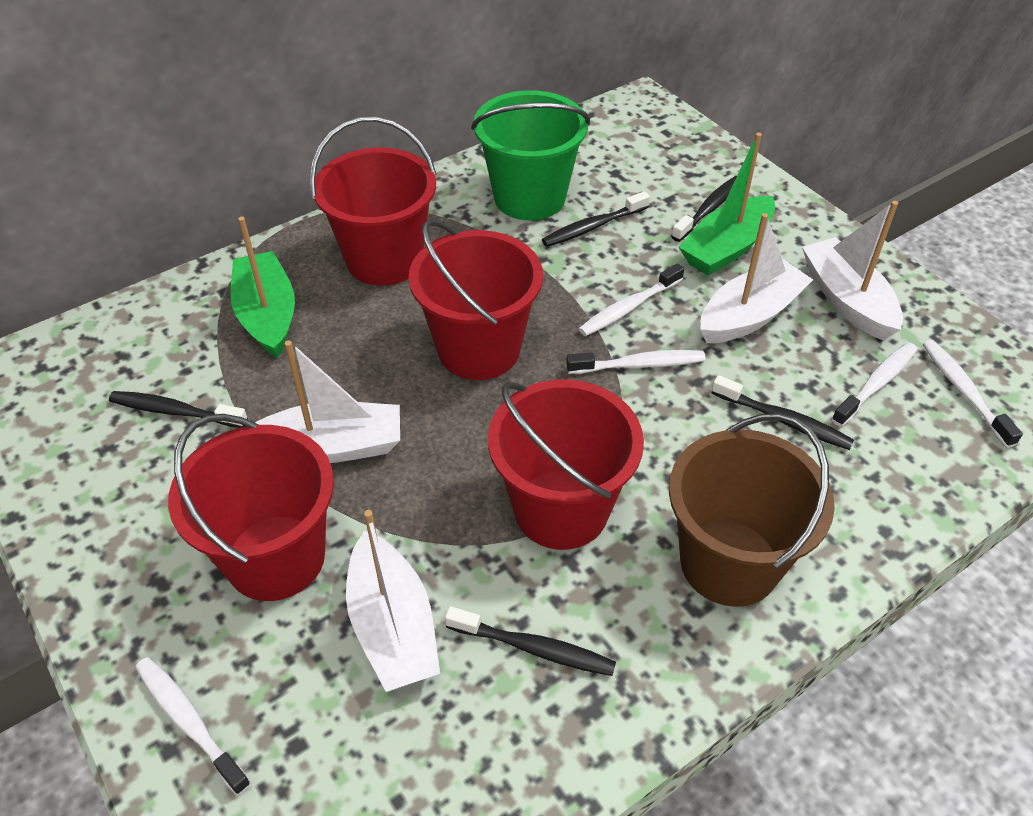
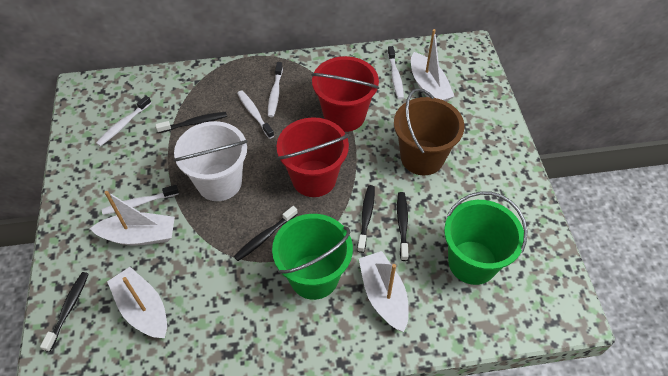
green boat: 2 -> 0
green bucket: 1 -> 2
red bucket: 4 -> 2
white bucket: 0 -> 1

